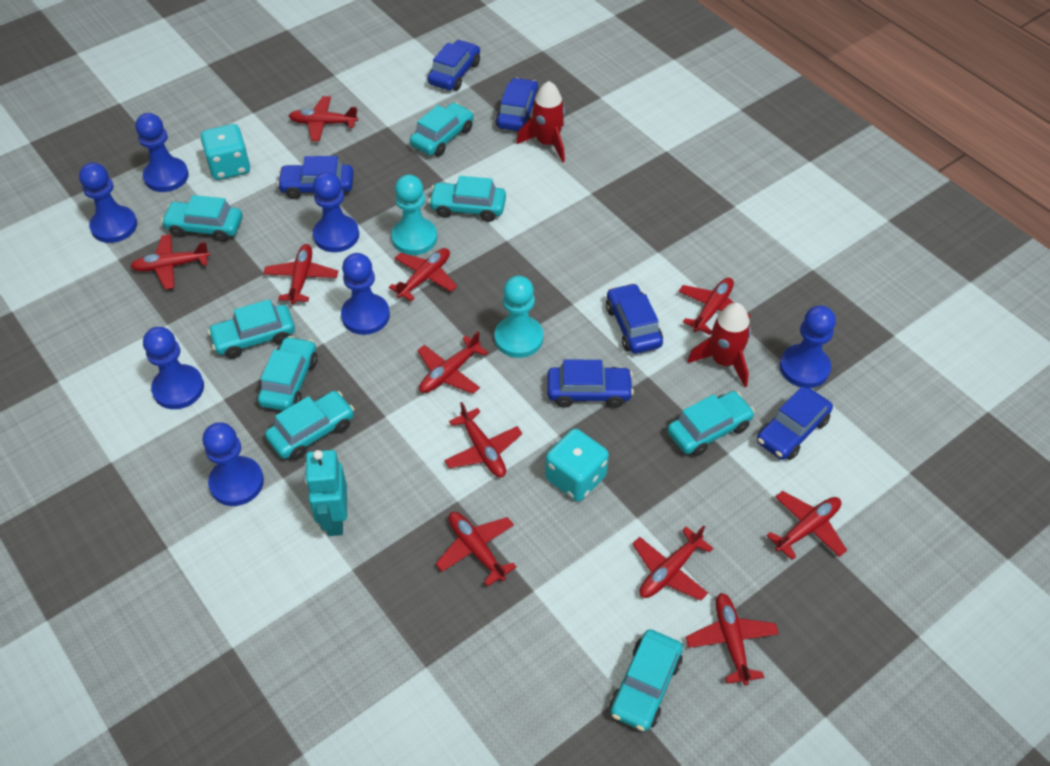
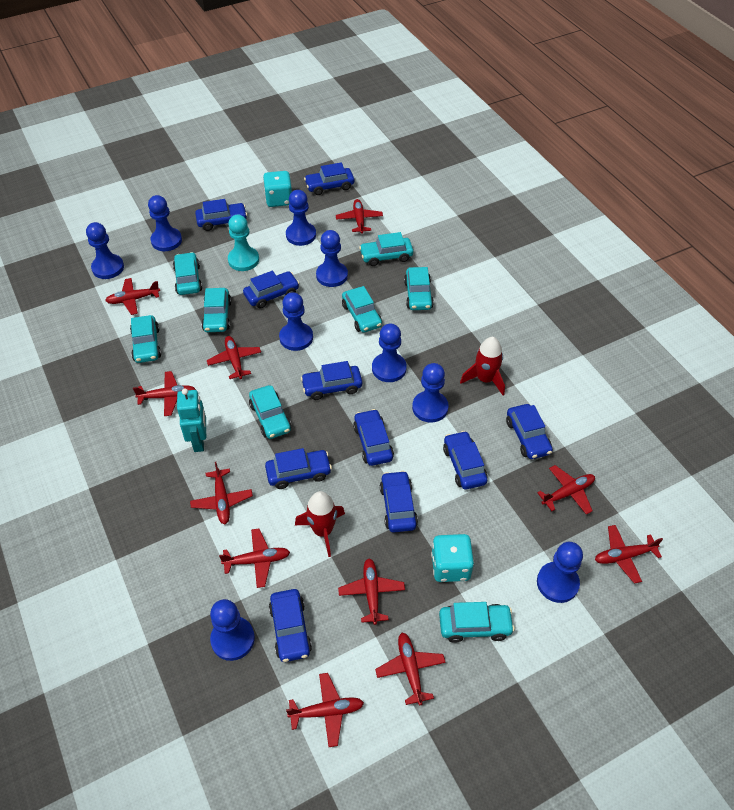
blue car: 6 -> 10
blue pawn: 7 -> 9
turquoise pawn: 2 -> 1

